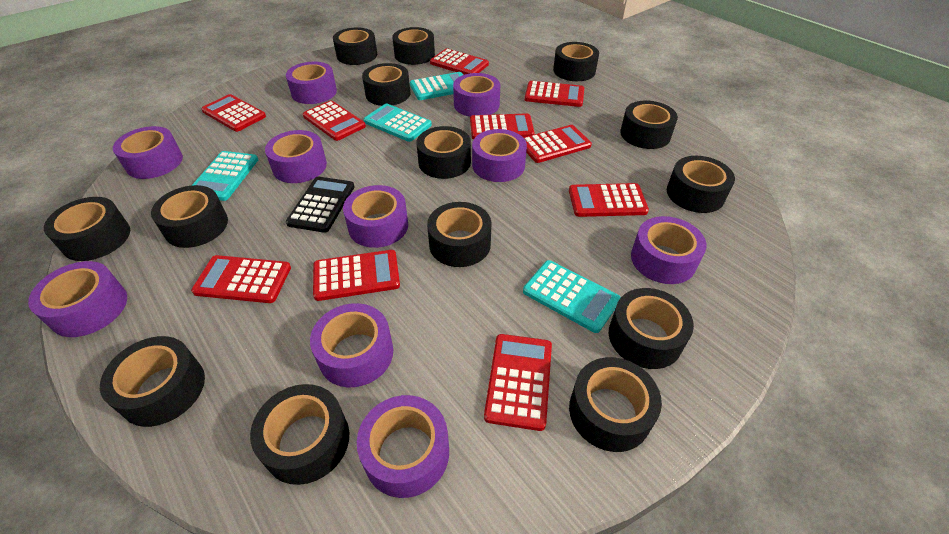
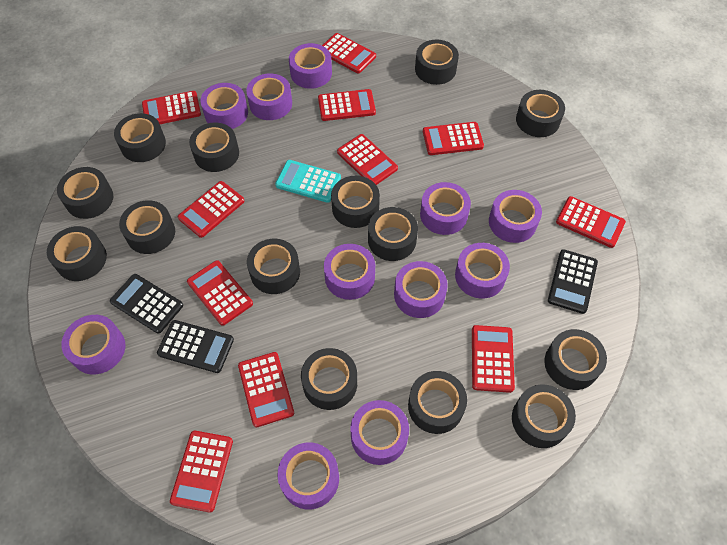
black calculator: 1 -> 3
purple tape: 10 -> 11
red calculator: 10 -> 11
turquoise calculator: 4 -> 1

